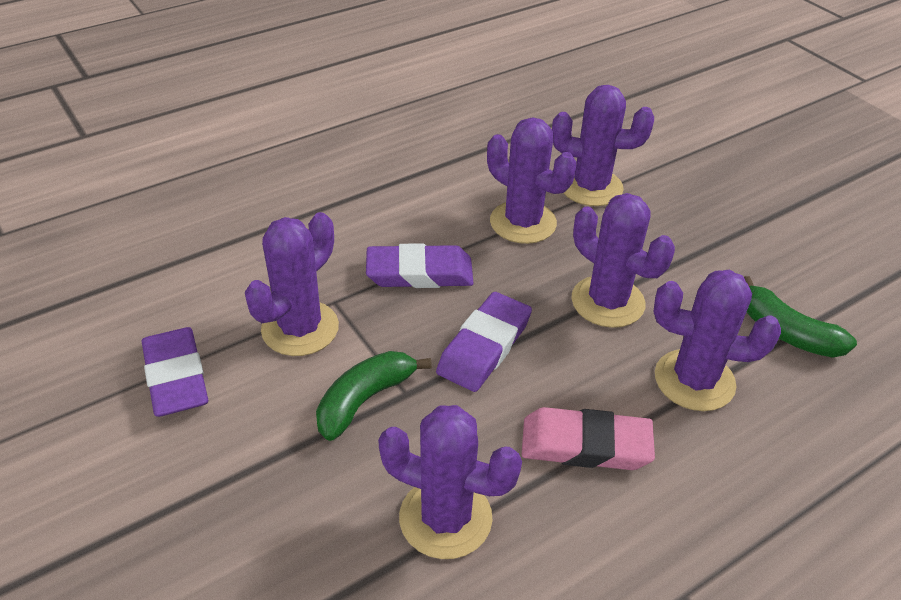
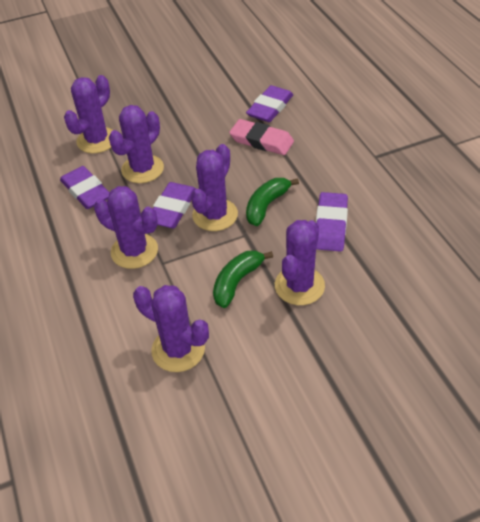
purple eraser: 3 -> 4

